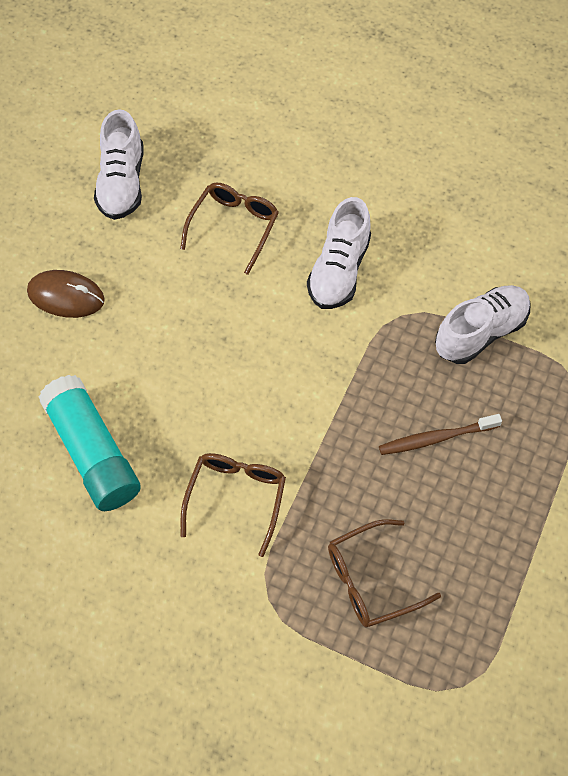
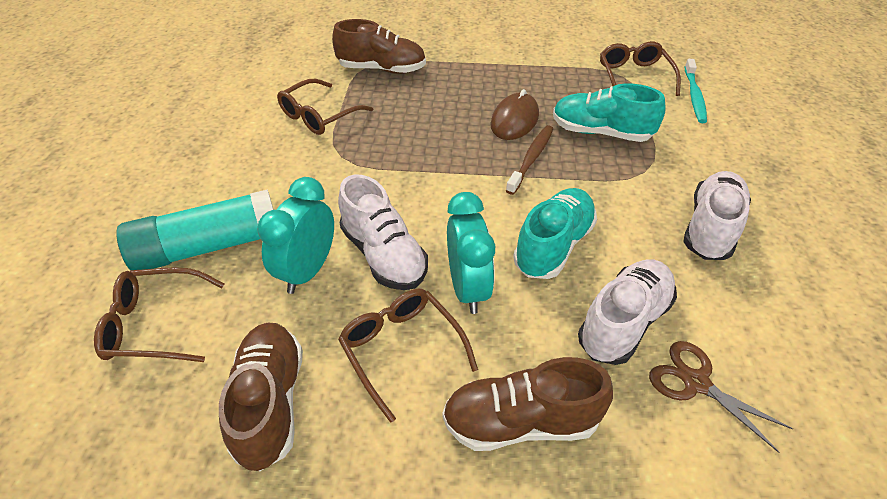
brown glasses: 3 -> 4
brown scissors: 0 -> 1
brown shoe: 0 -> 3
turquoise clock: 0 -> 2
turquoise shoe: 0 -> 2
turquoise toothbrush: 0 -> 1

